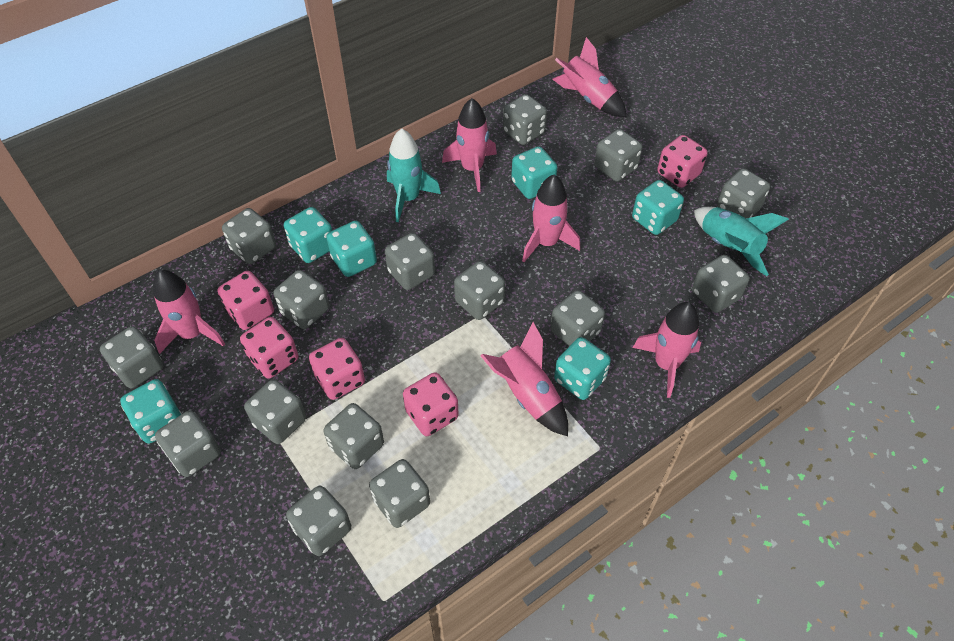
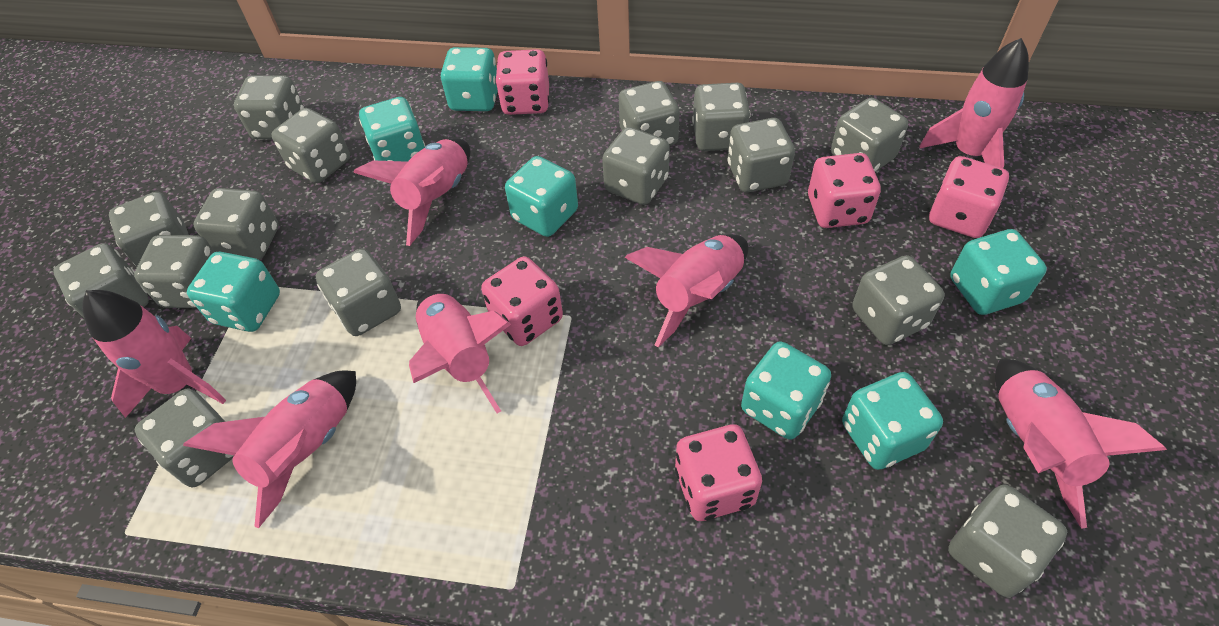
pink rocket: 6 -> 7
turquoise dice: 6 -> 7
turquoise rocket: 2 -> 0

